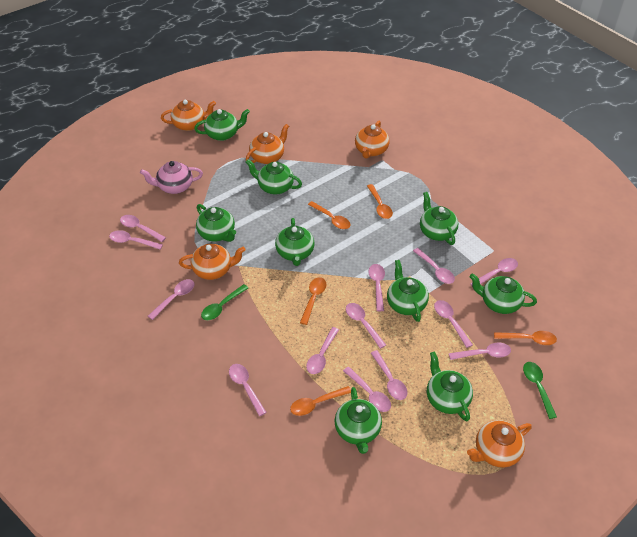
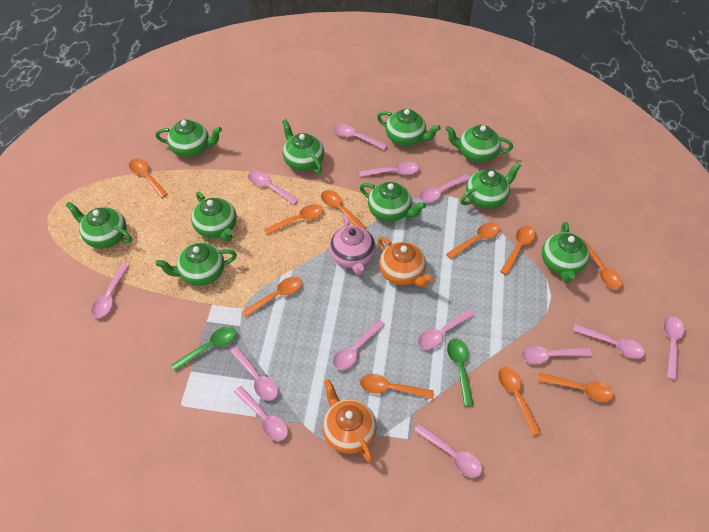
green teapot: 9 -> 10
orange spoon: 5 -> 10
orange teapot: 5 -> 2

